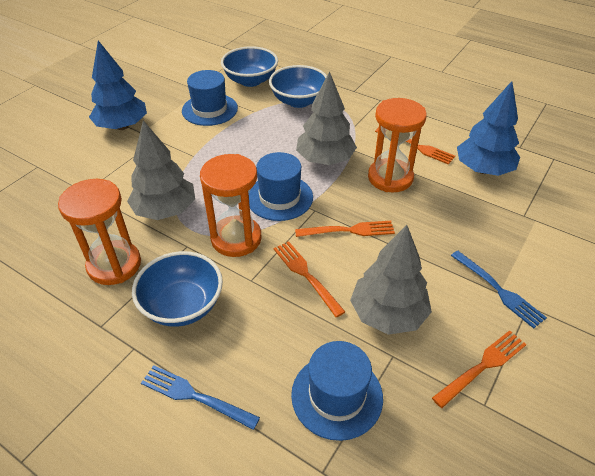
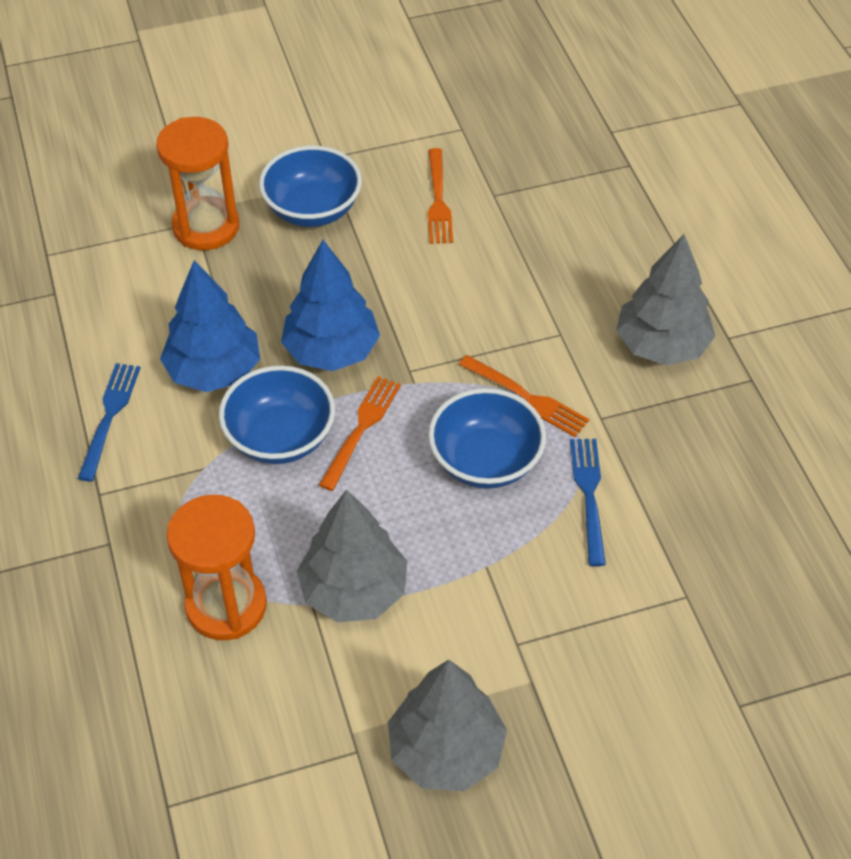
blue hat: 3 -> 0
orange fork: 4 -> 3
orange hourglass: 3 -> 2

